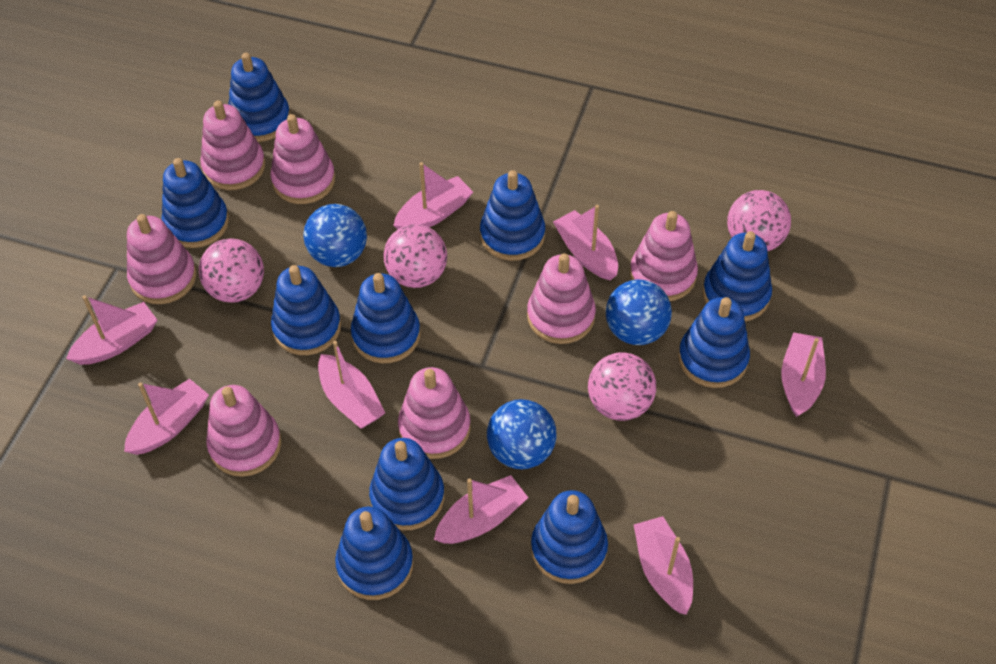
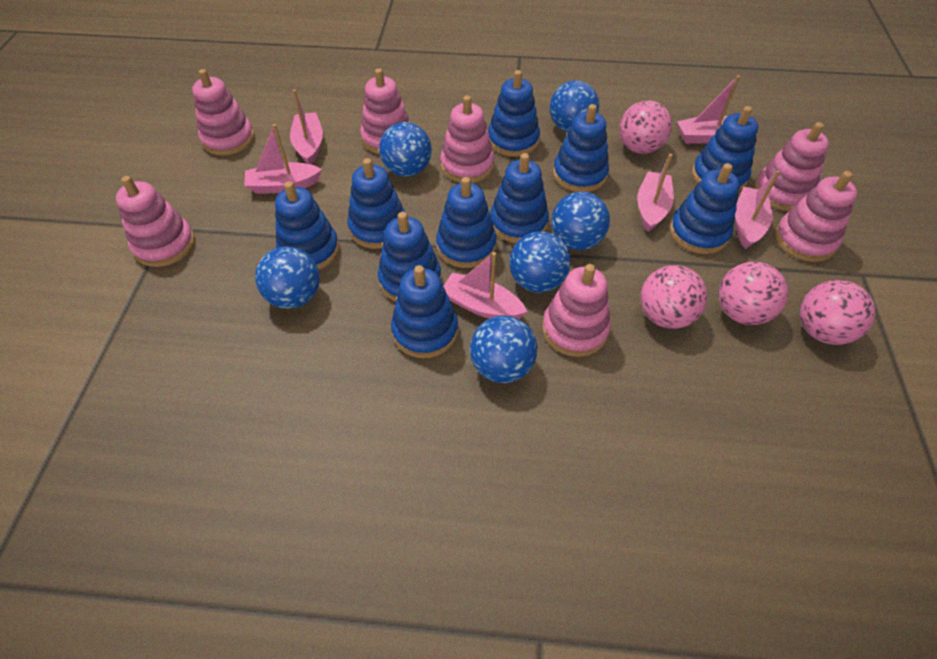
blue ball: 3 -> 6
pink boat: 8 -> 6

